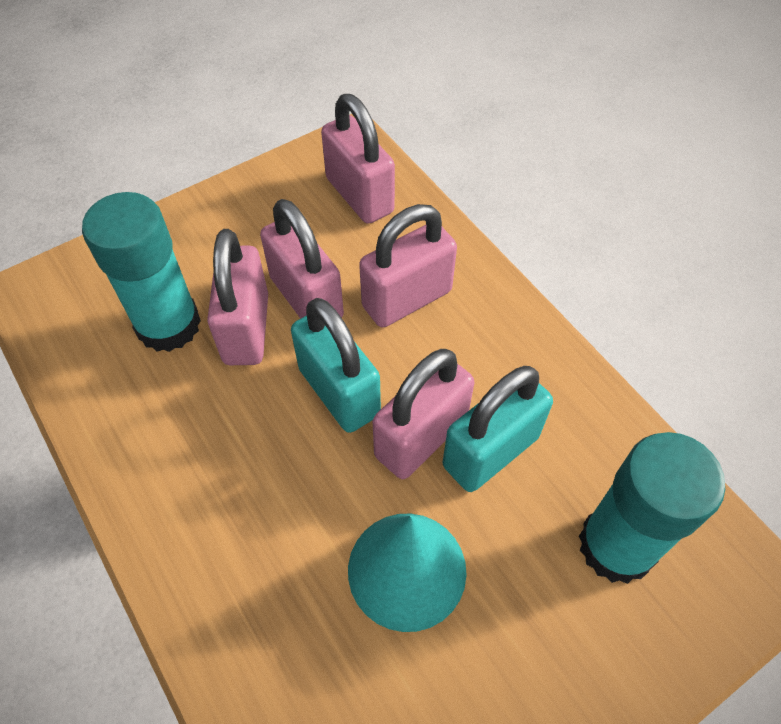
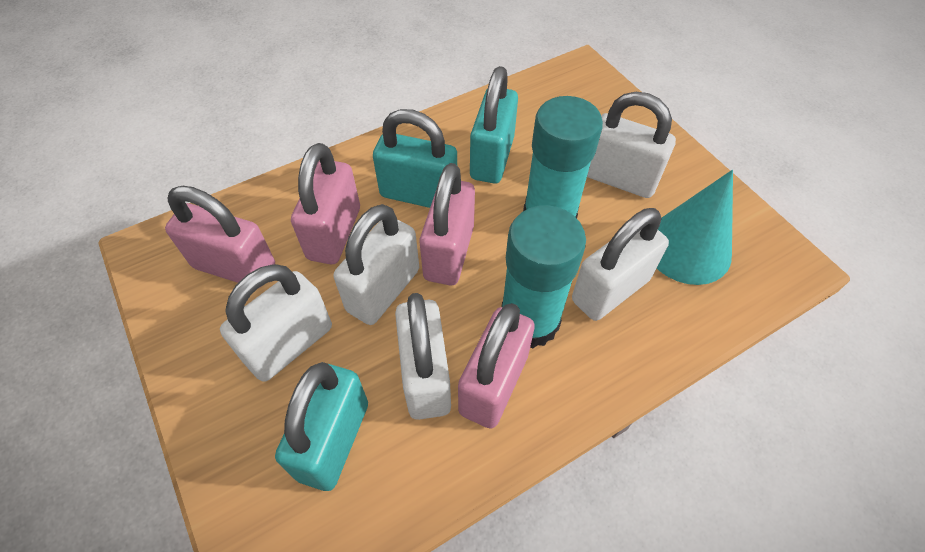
pink padlock: 5 -> 4
turquoise padlock: 2 -> 3
white padlock: 0 -> 5

